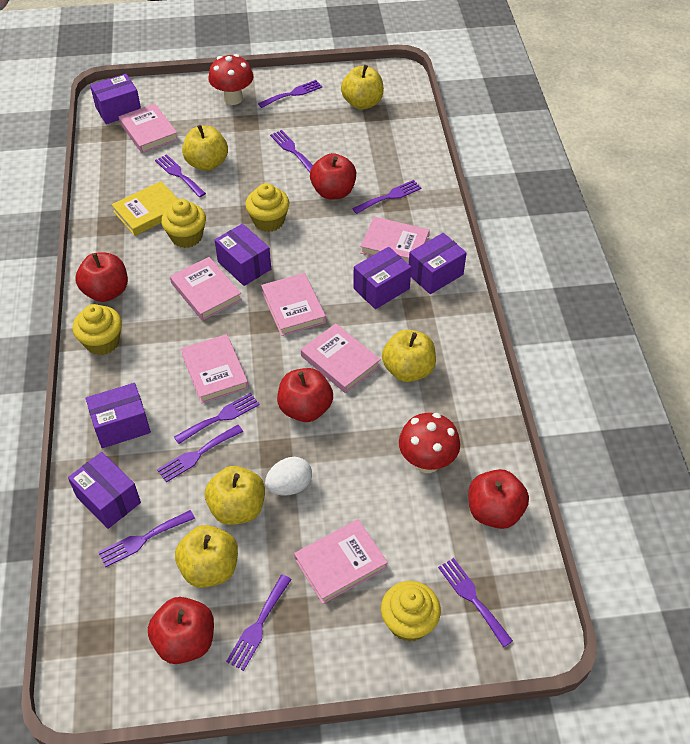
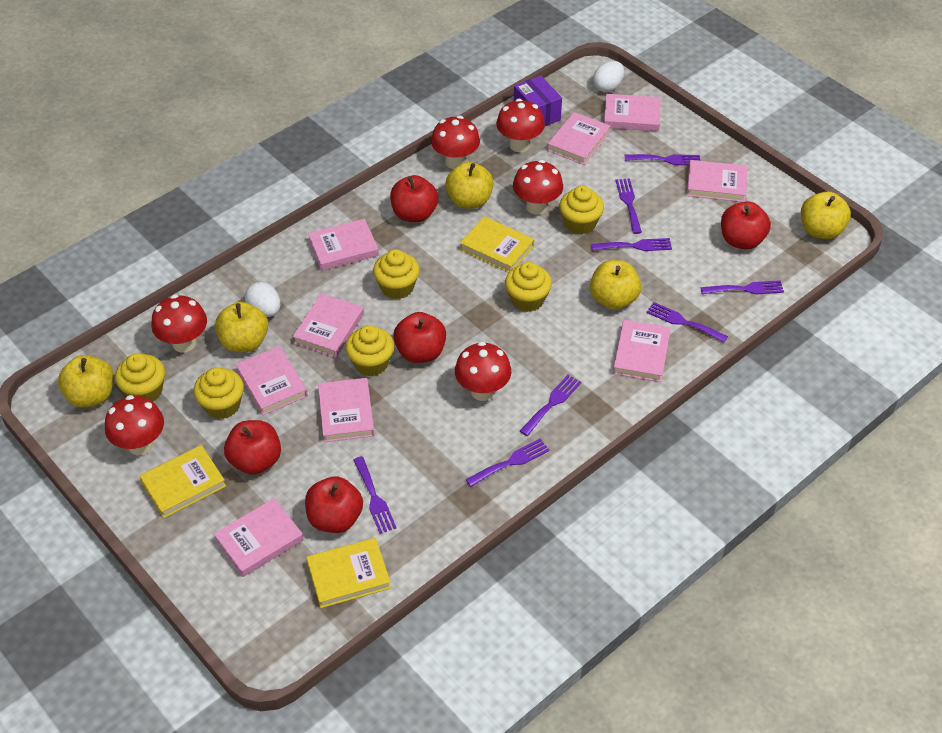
pink book: 7 -> 9
purple box: 6 -> 1
purple fork: 9 -> 8
red mushroom: 2 -> 6
white egg: 1 -> 2
yellow book: 1 -> 3
yellow cupcake: 4 -> 6

